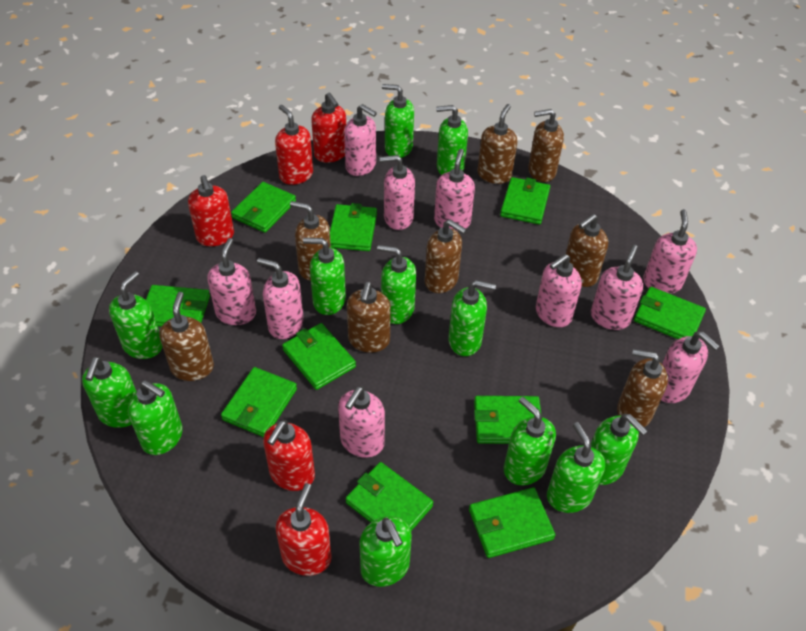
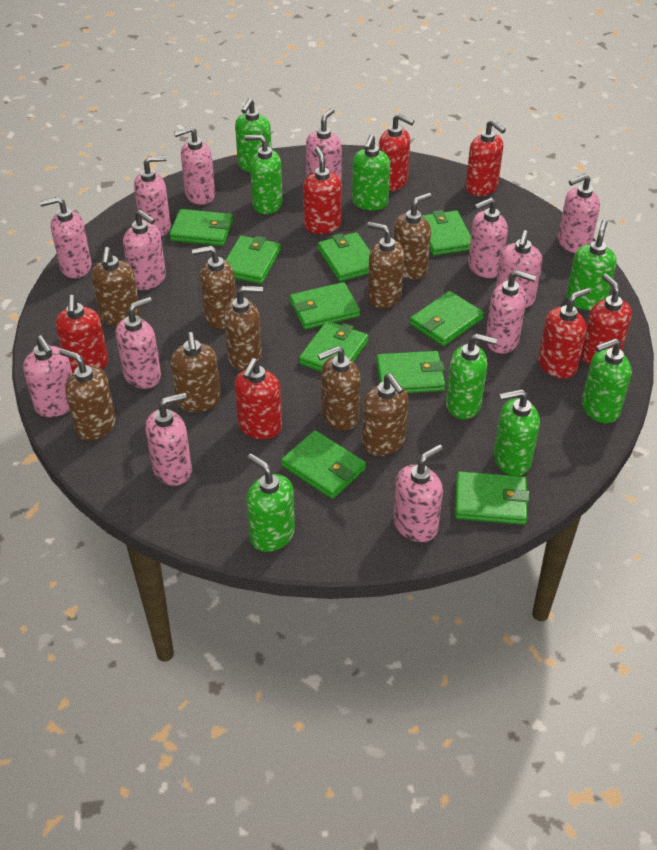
brown soap dispenser: 8 -> 9
green soap dispenser: 12 -> 8
pink soap dispenser: 10 -> 13
red soap dispenser: 5 -> 7

